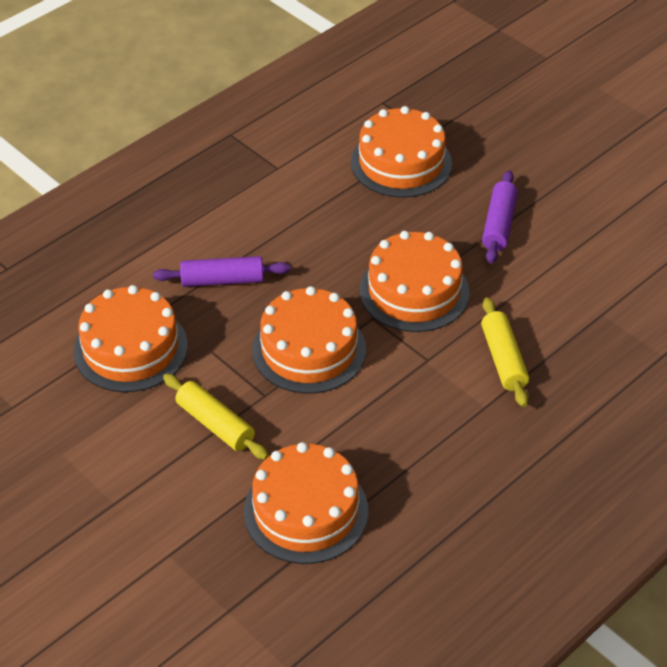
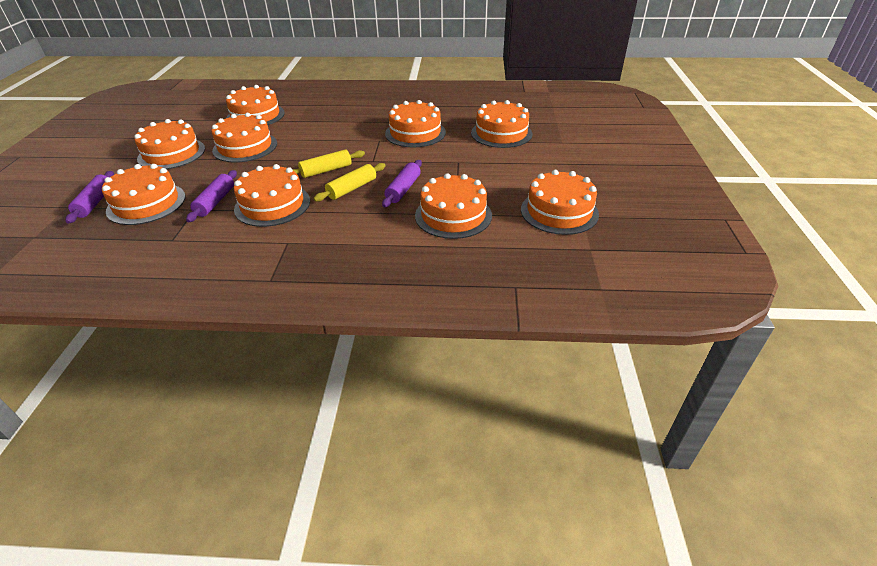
orange cake: 5 -> 9
purple rolling pin: 2 -> 3

